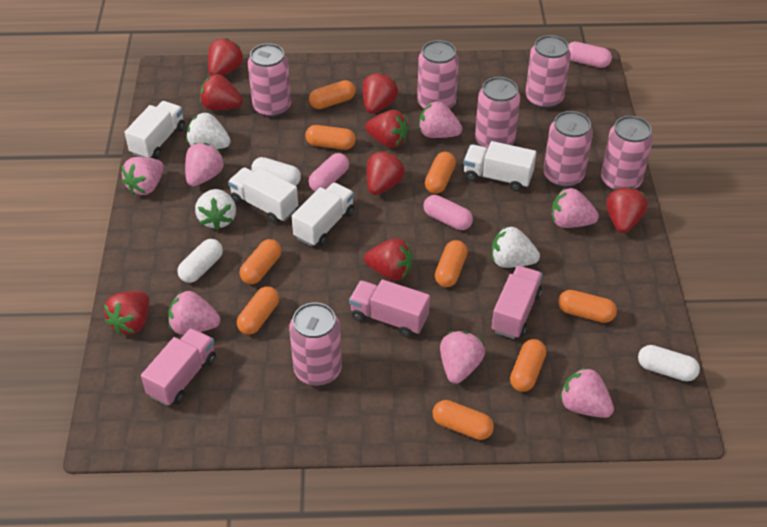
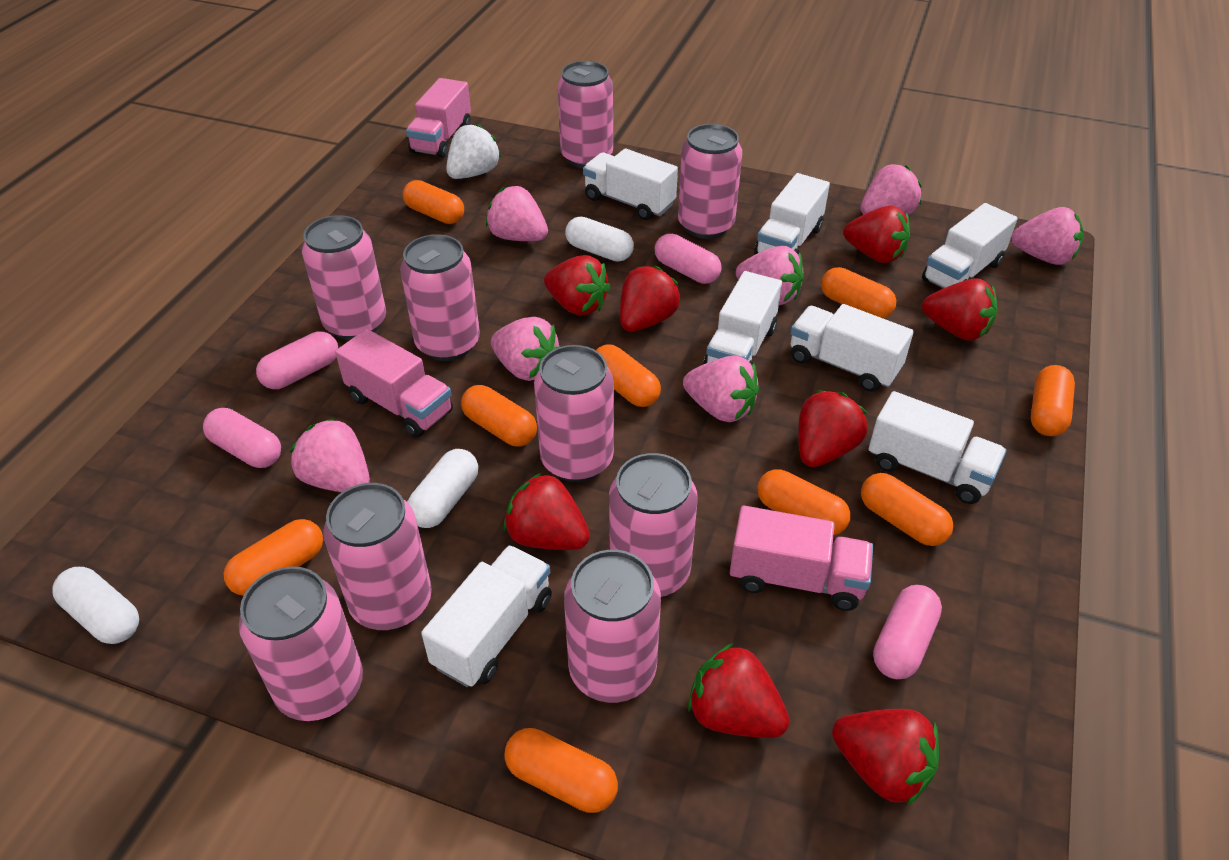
pink can: 7 -> 9
pink capsule: 3 -> 4
white strawberry: 3 -> 1
white truck: 4 -> 7

